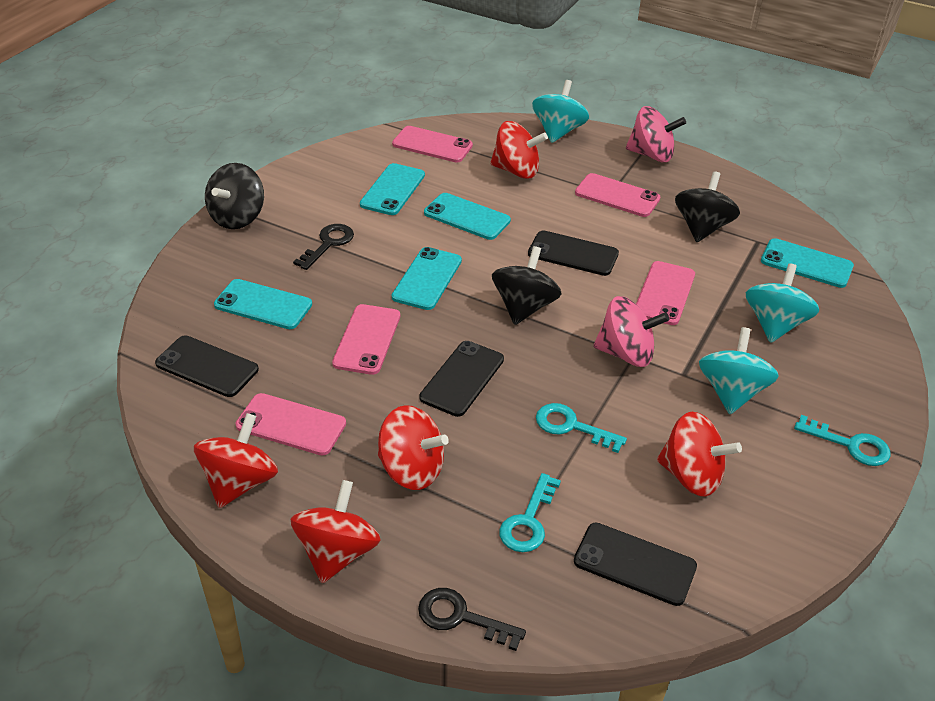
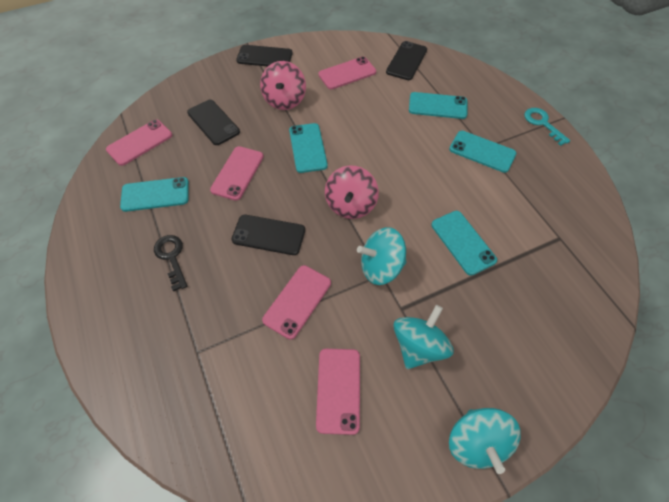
black key: 2 -> 1
black spinning top: 3 -> 0
red spinning top: 5 -> 0
turquoise key: 3 -> 1

